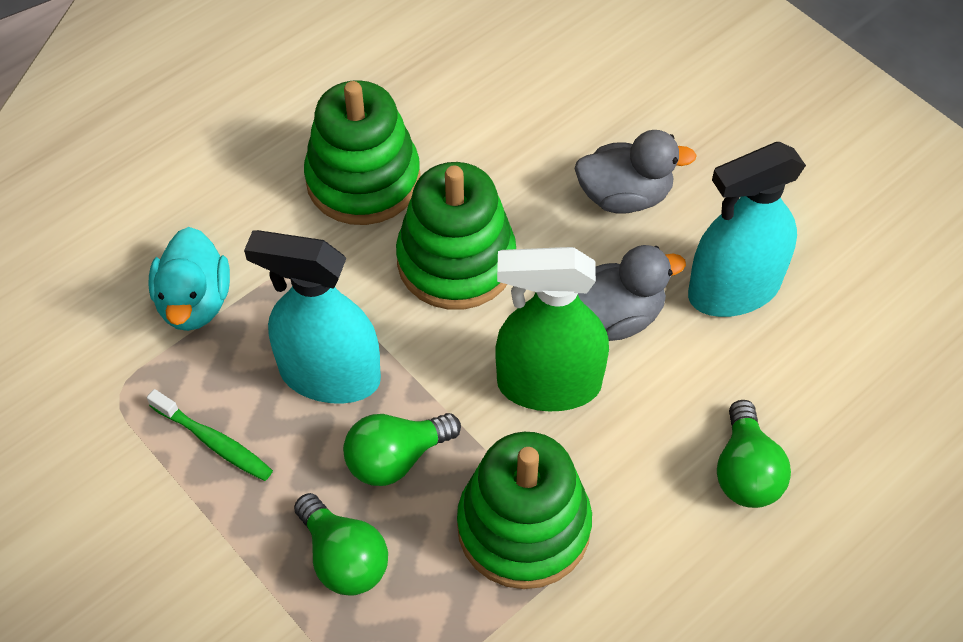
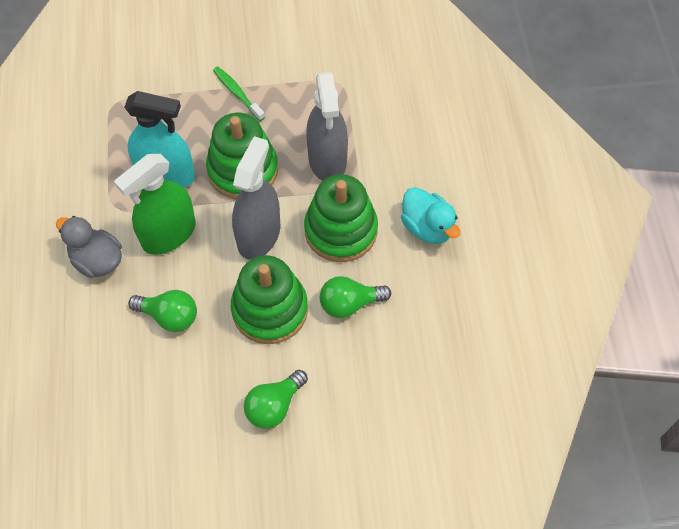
grey duck: 2 -> 1
grey spray bottle: 0 -> 2
turquoise spray bottle: 2 -> 1

